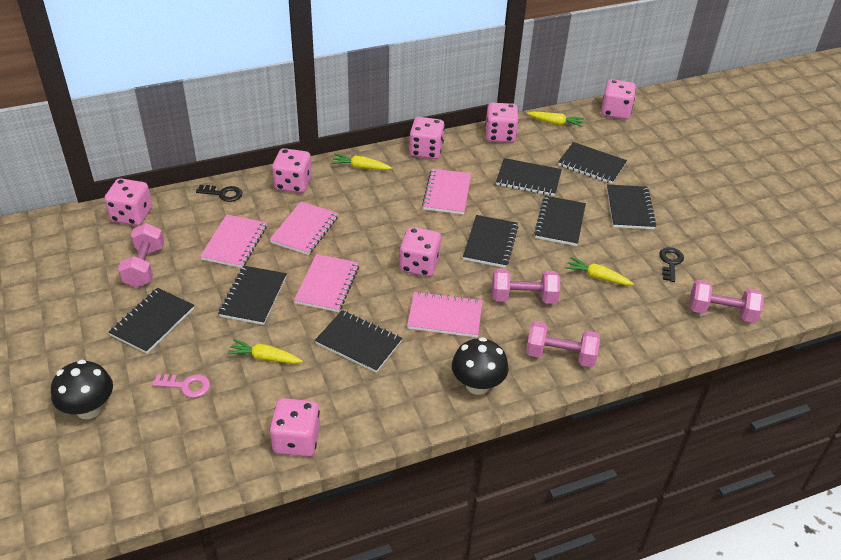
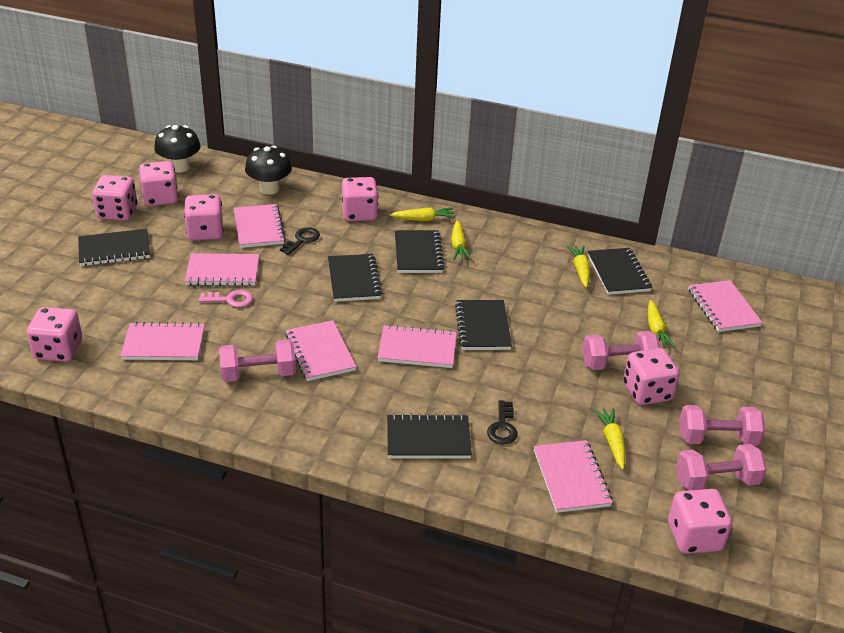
black notebook: 8 -> 6
pink notebook: 5 -> 7
yellow carrot: 4 -> 5

